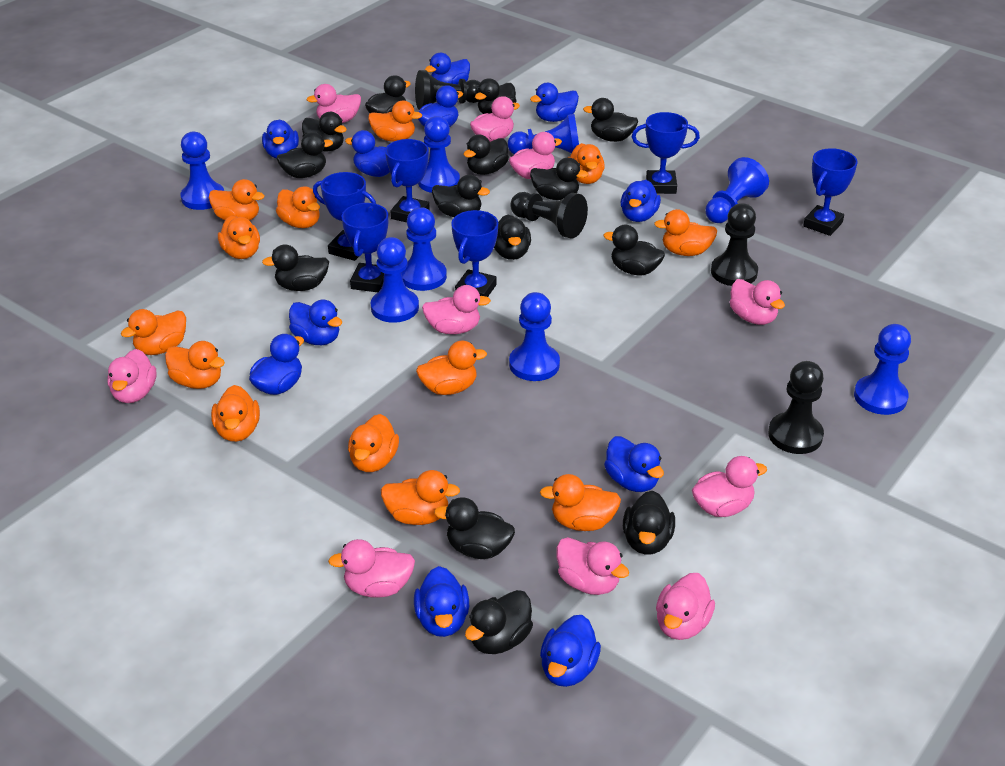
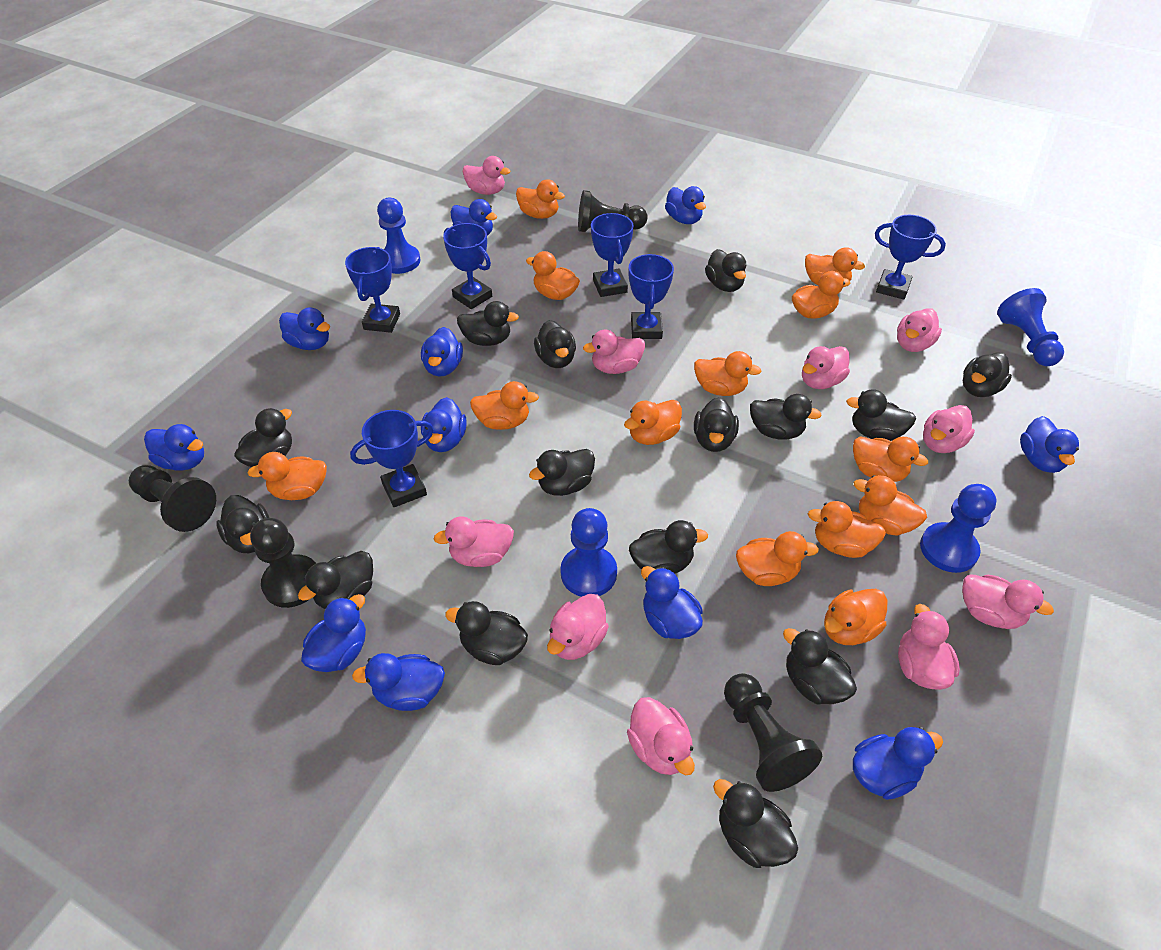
black duck: 14 -> 15
blue pawn: 8 -> 4

